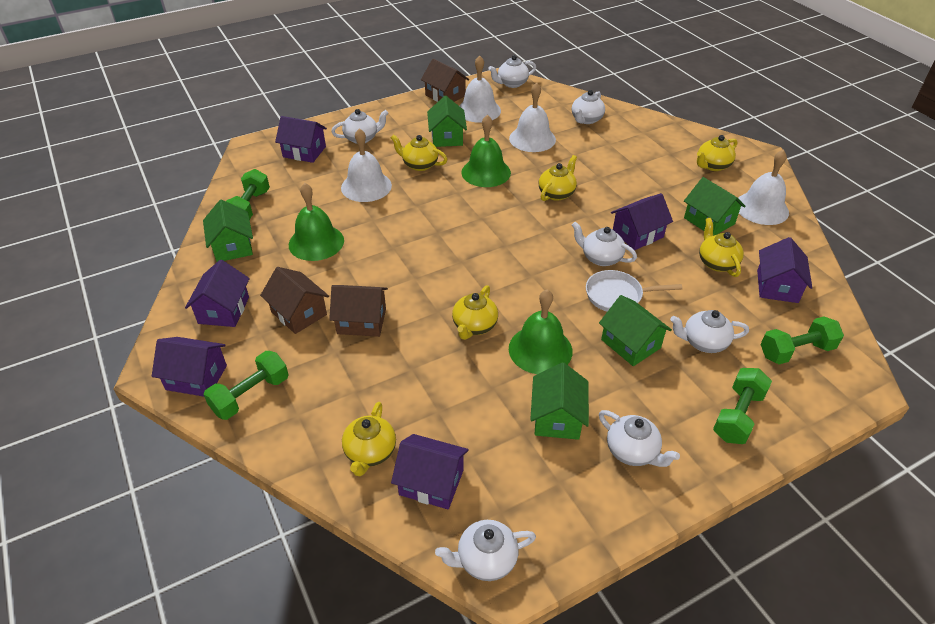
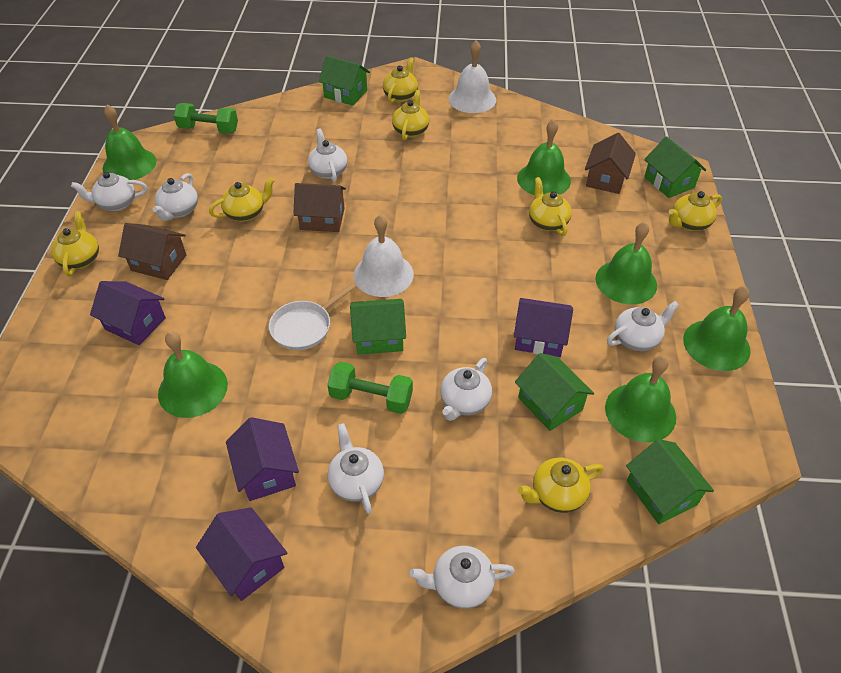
green bell: 3 -> 6
green dumbbell: 4 -> 2
purple house: 6 -> 4
white bell: 4 -> 2
yellow teapot: 6 -> 7

